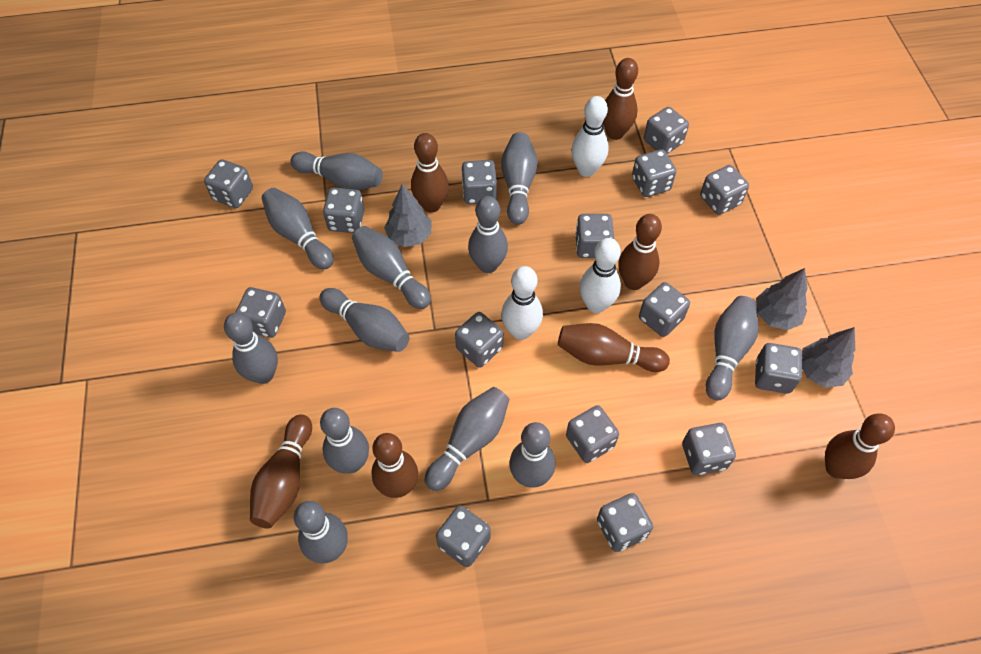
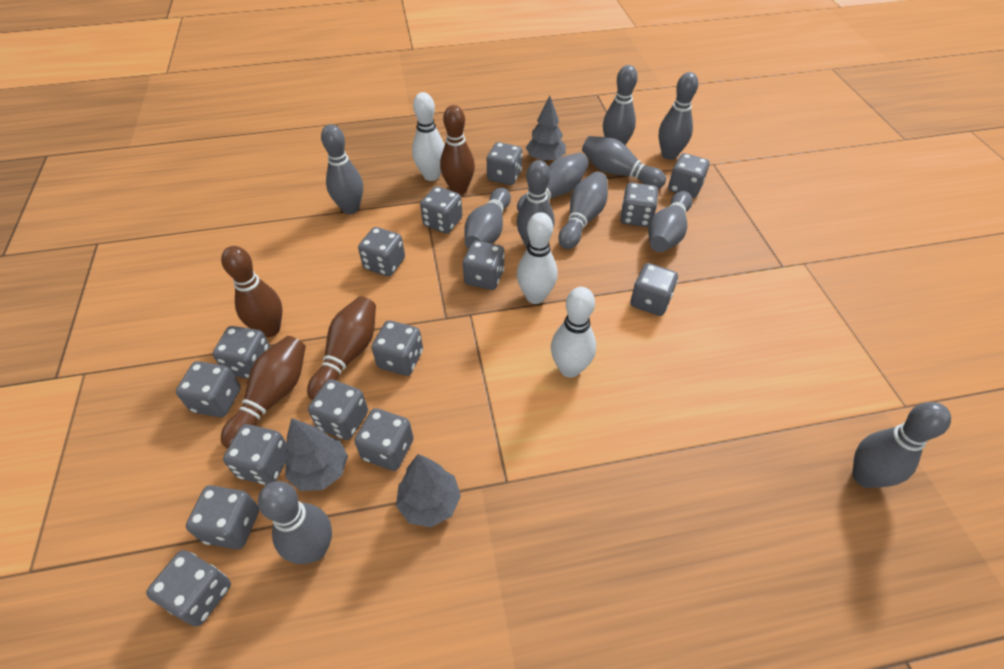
brown bowling pin: 7 -> 4
grey bowling pin: 12 -> 11

